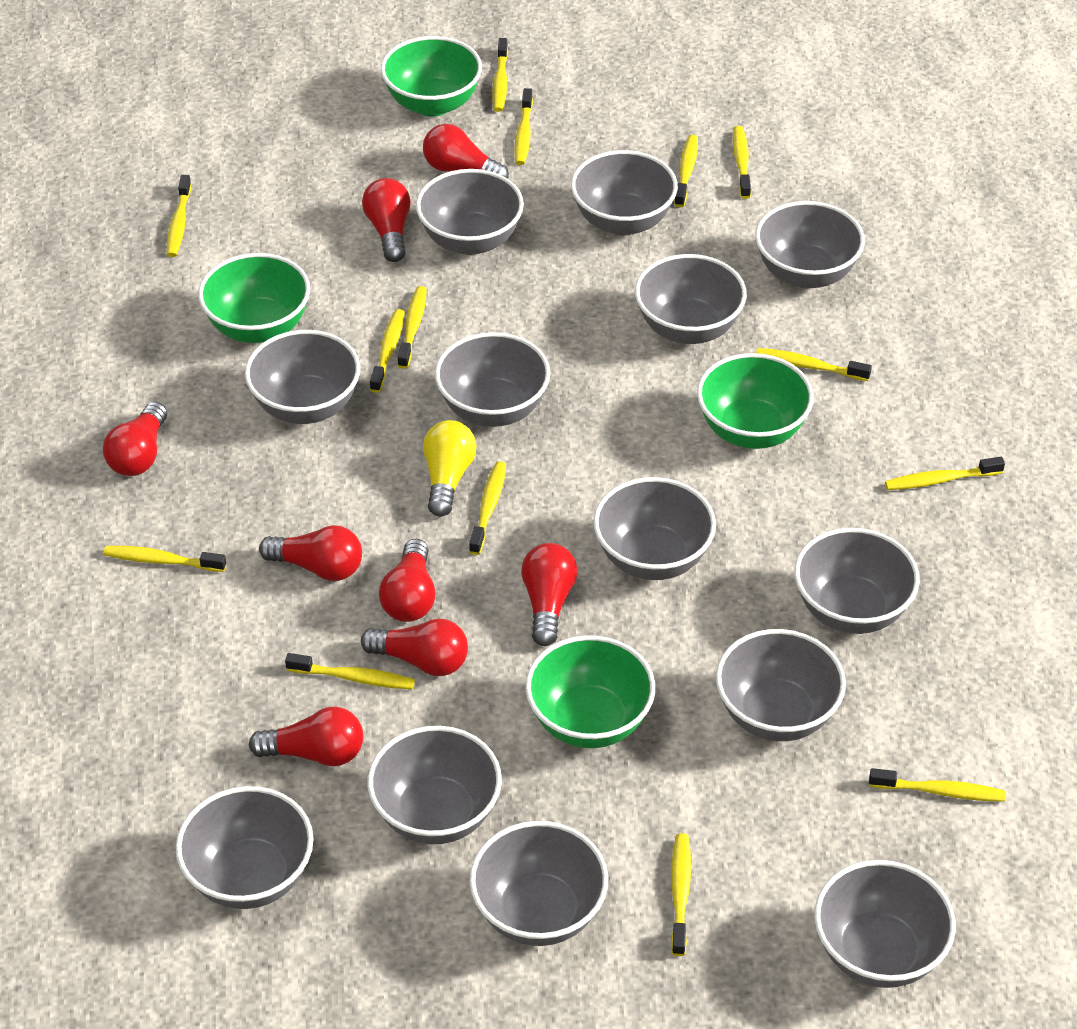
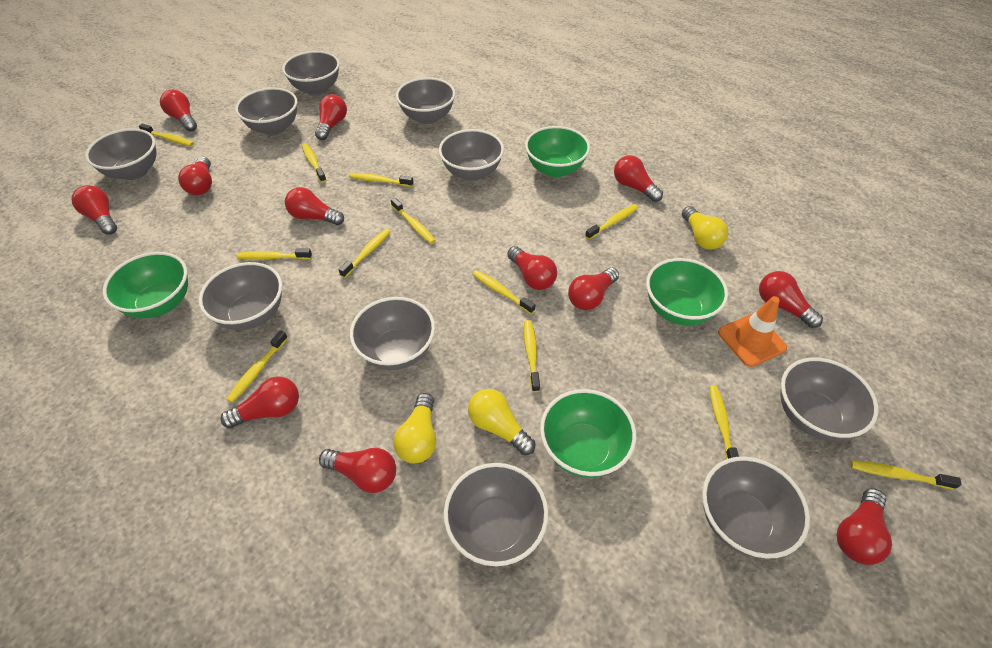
grey bowl: 13 -> 10
orange traffic cone: 0 -> 1
red light bulb: 8 -> 12
yellow light bulb: 1 -> 3
yellow toothbrush: 14 -> 12

